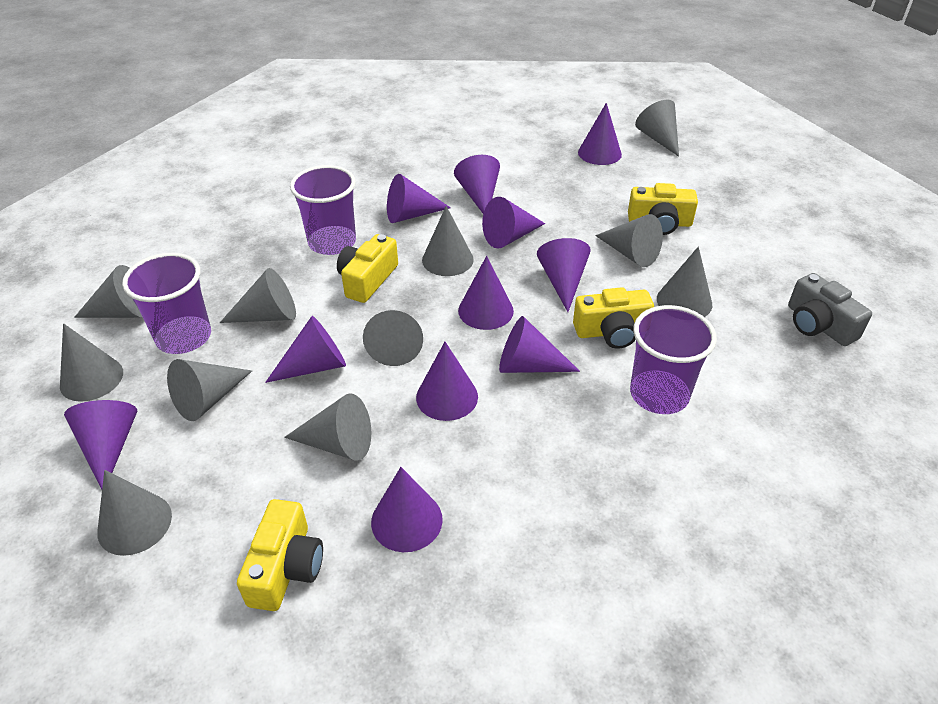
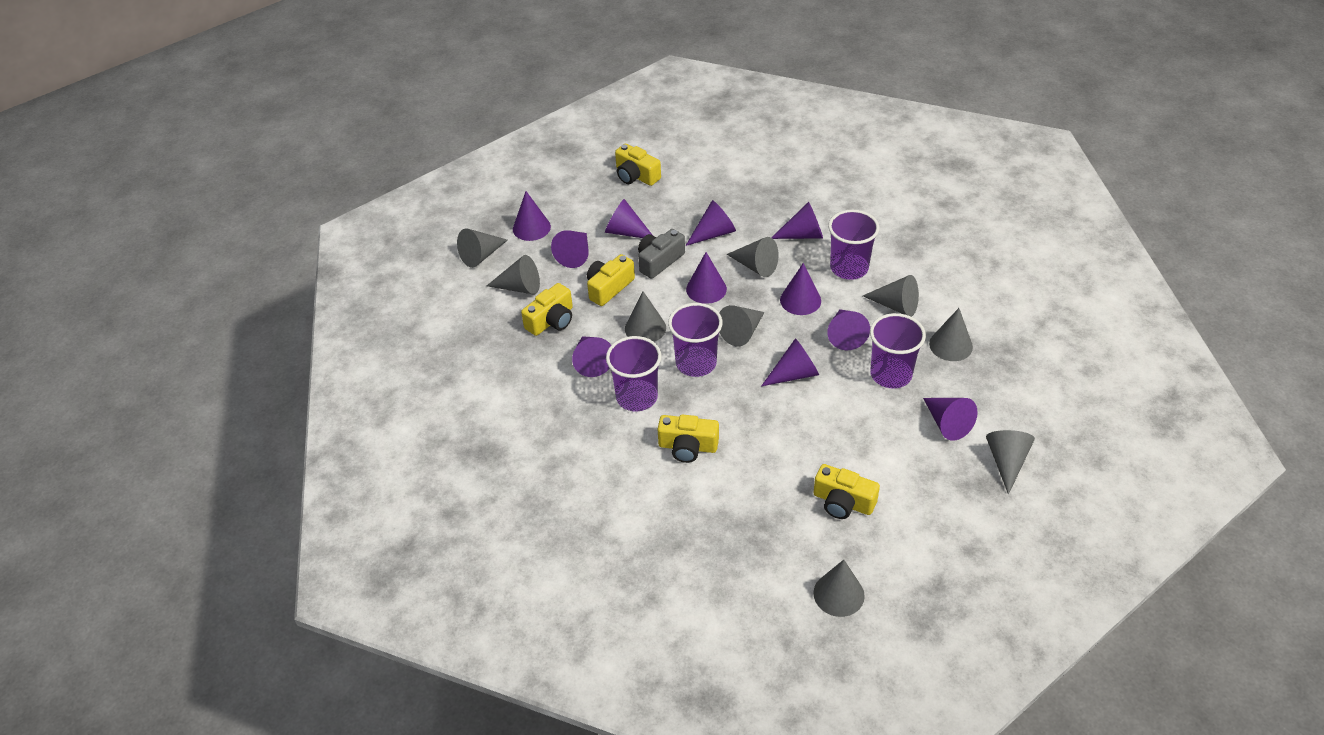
grey cone: 11 -> 9
purple cup: 3 -> 4
yellow camera: 4 -> 5

